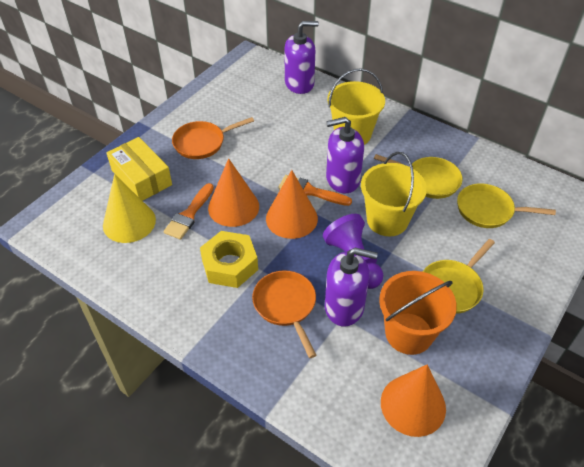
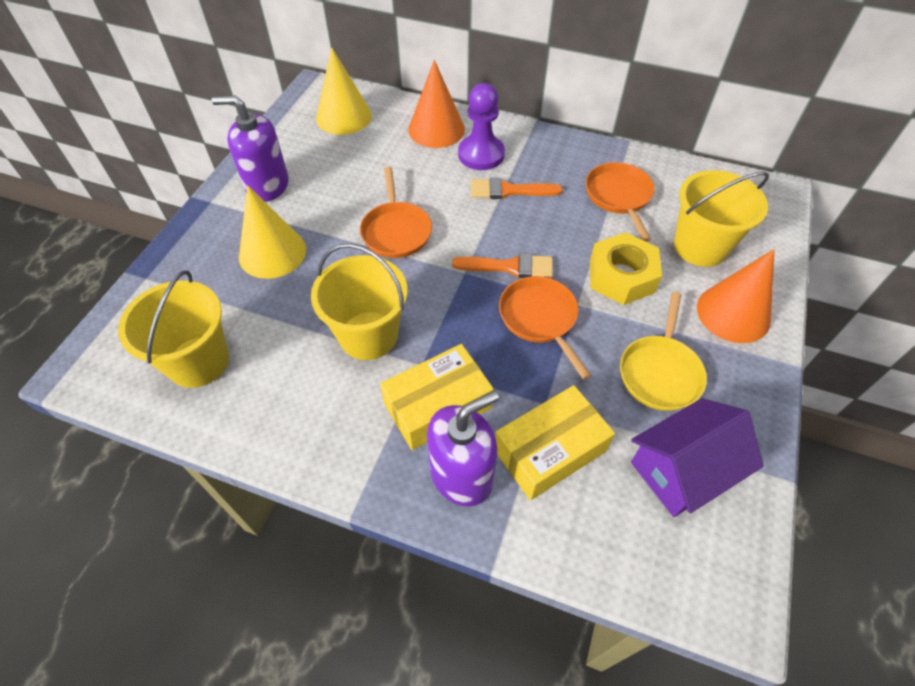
orange bucket: 1 -> 0
orange cone: 3 -> 2
orange pan: 2 -> 3
purple house: 0 -> 1
purple soap dispenser: 3 -> 2
yellow box: 1 -> 2
yellow bucket: 2 -> 3
yellow cone: 1 -> 2
yellow pan: 3 -> 1

